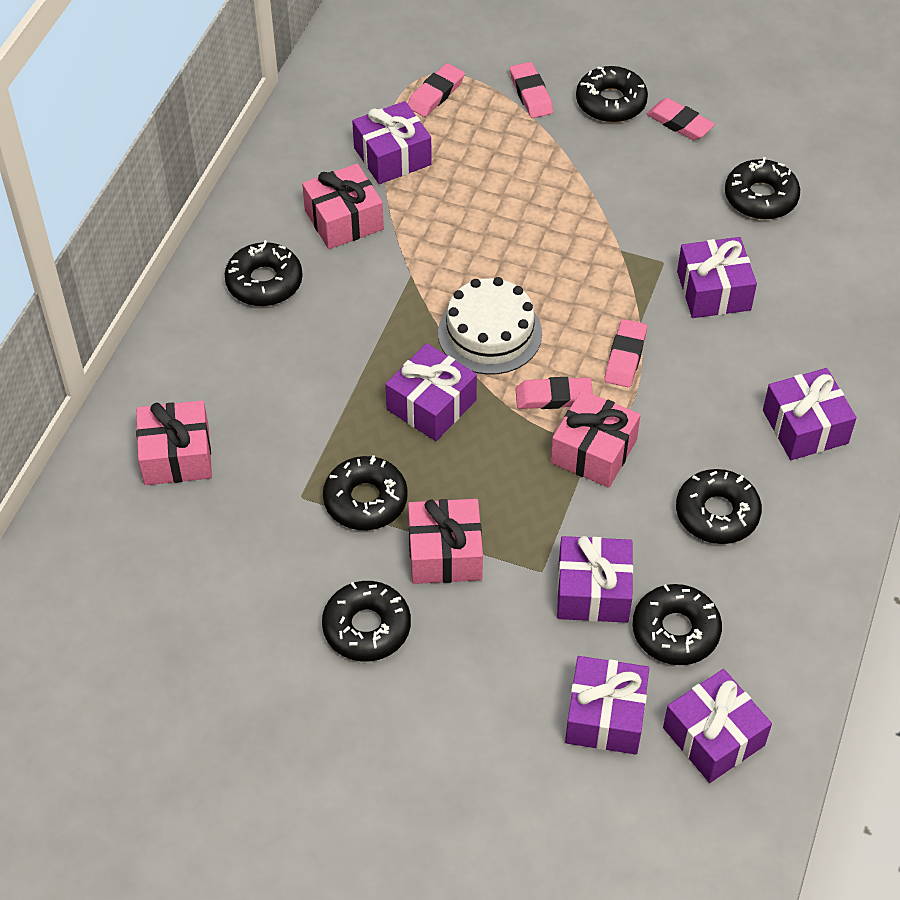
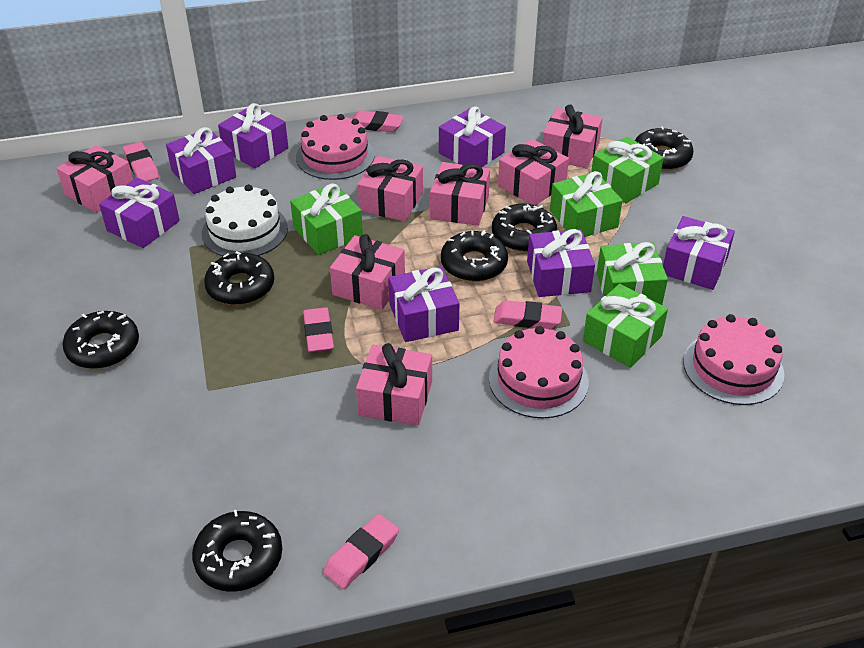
black donut: 7 -> 6
green gift: 0 -> 5
pink cake: 0 -> 3
pink gift: 4 -> 7

